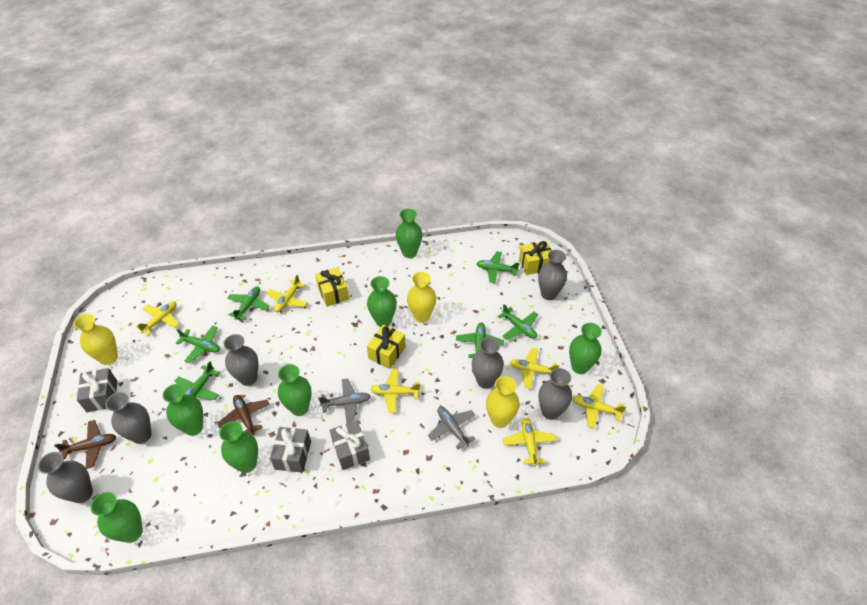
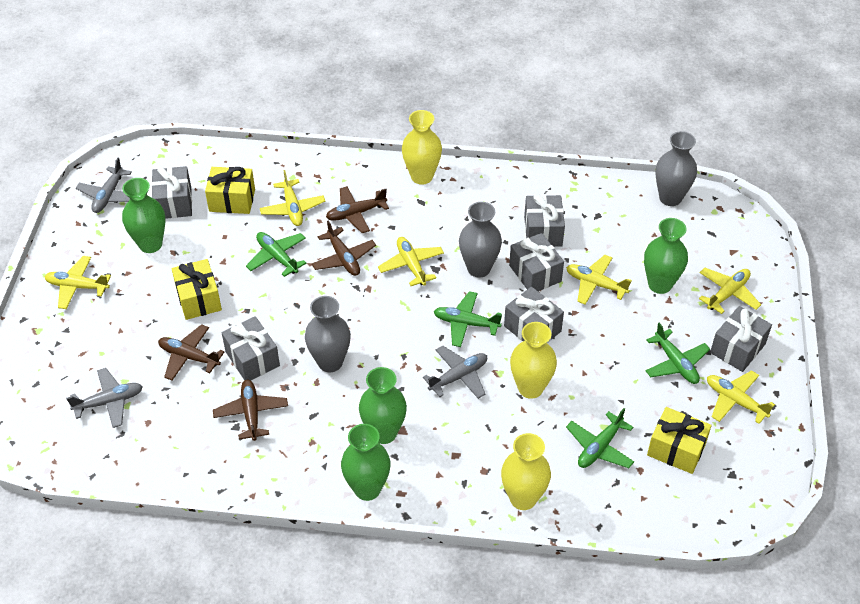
brown plane: 2 -> 4
green plane: 6 -> 4
green vase: 7 -> 4
grey gift: 3 -> 6
grey plane: 2 -> 3
grey vase: 6 -> 3

